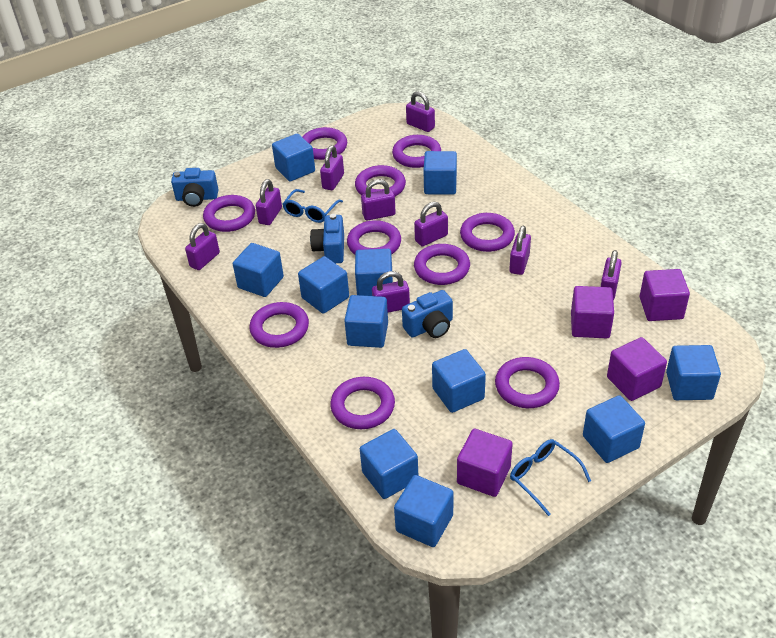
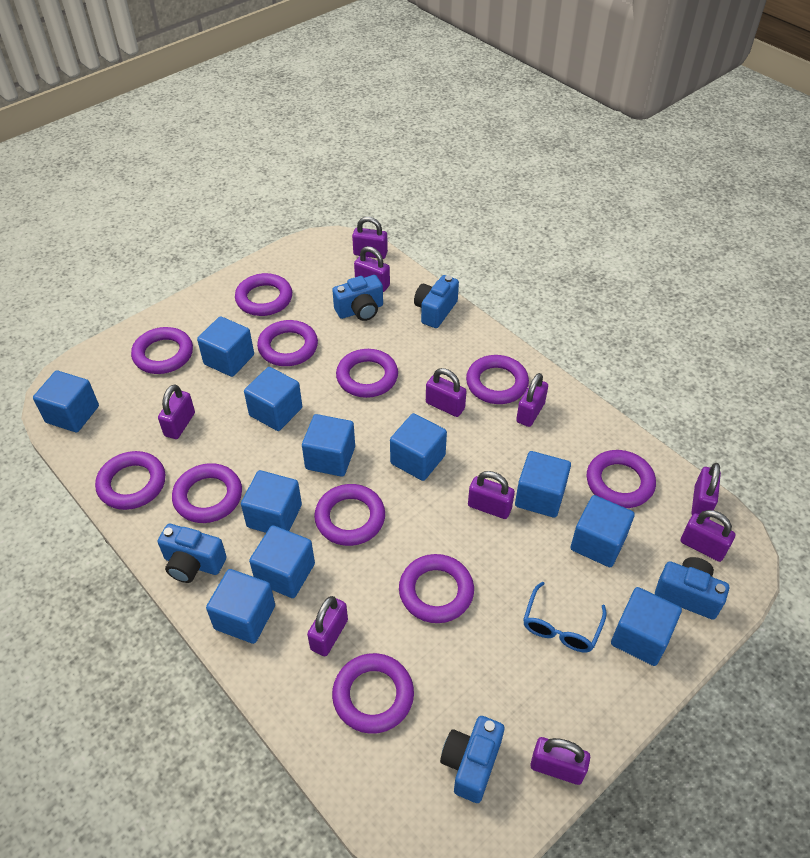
blue camera: 3 -> 5
blue glasses: 2 -> 1
purple cube: 4 -> 0
purple padlock: 9 -> 10
purple ring: 10 -> 11

